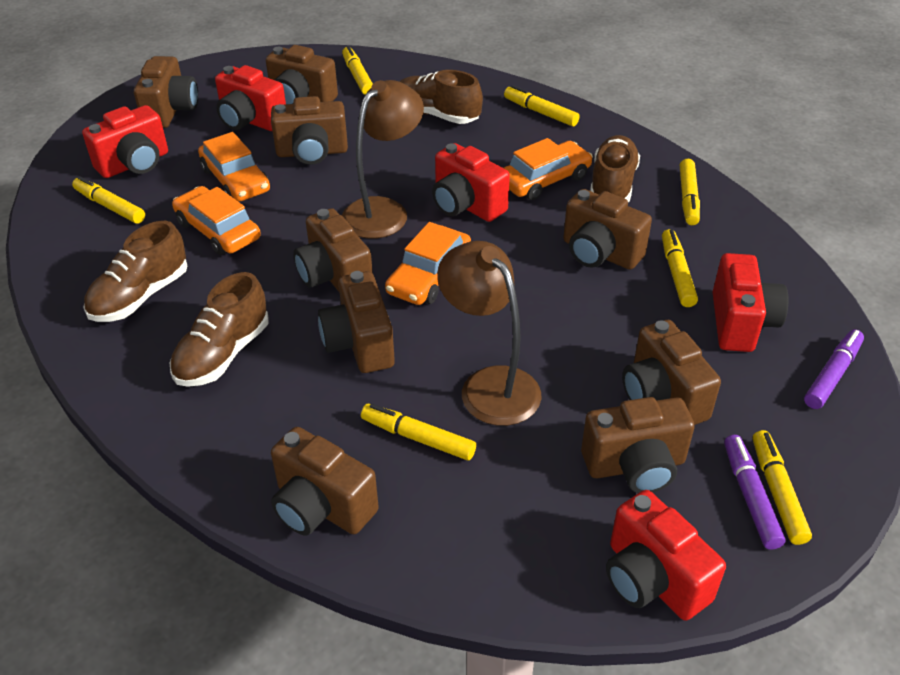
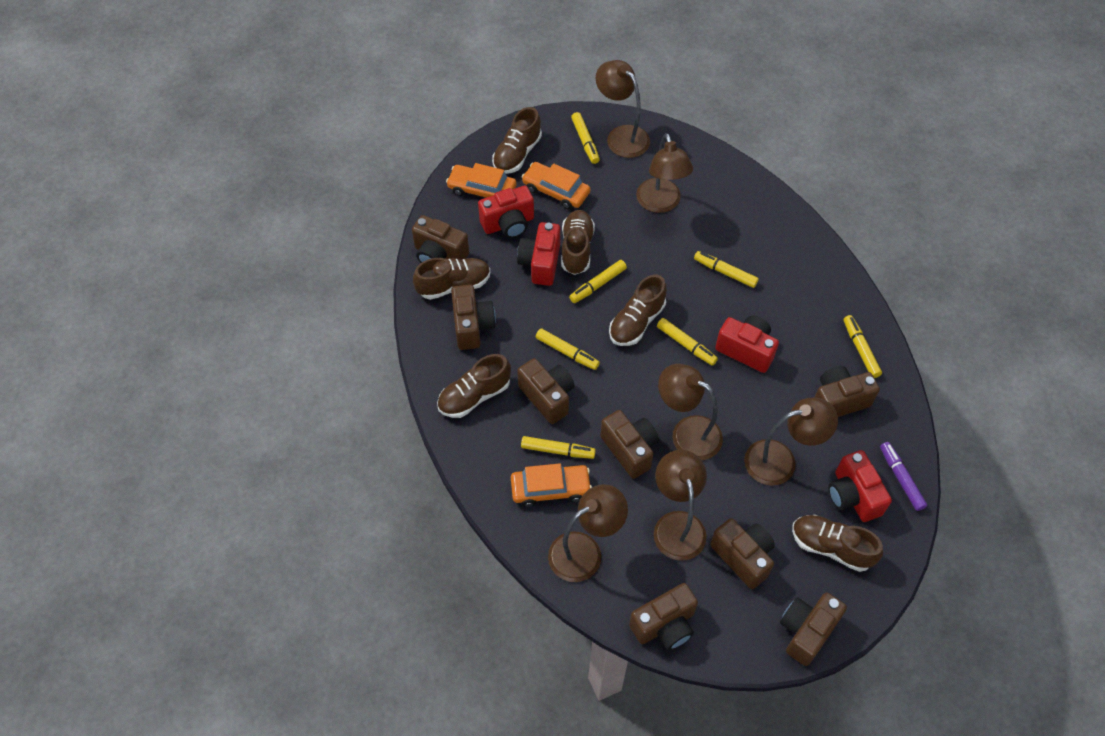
brown camera: 9 -> 8
brown lamp: 2 -> 6
brown shoe: 4 -> 6
orange car: 4 -> 3
purple marker: 2 -> 1
red camera: 5 -> 4

